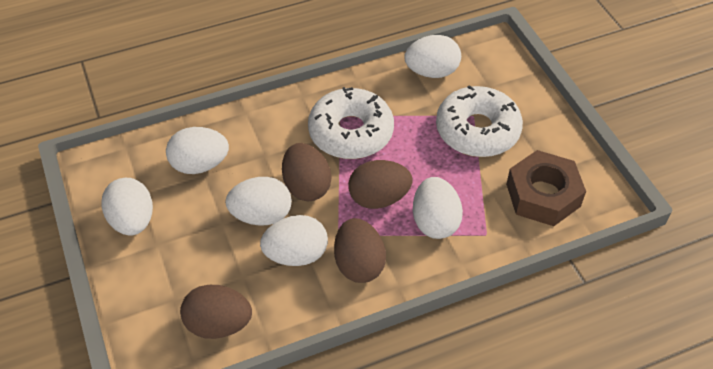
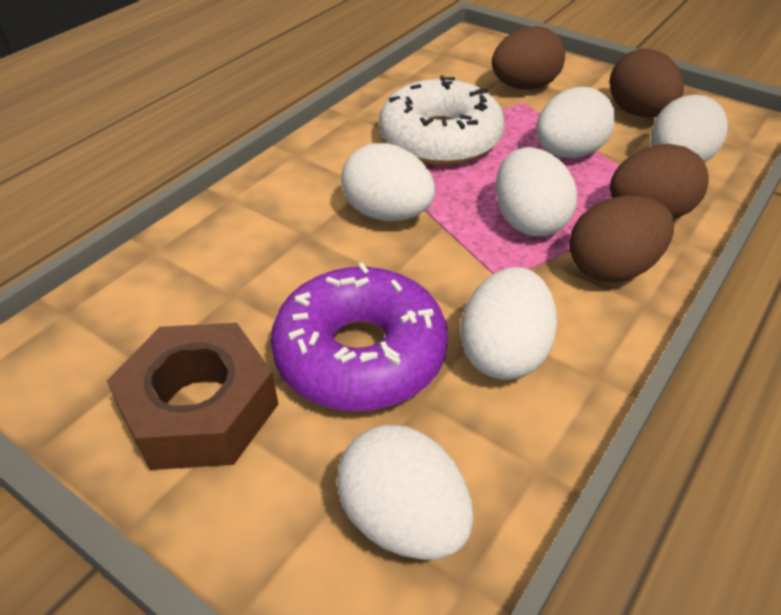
purple donut: 0 -> 1
white donut: 2 -> 1

